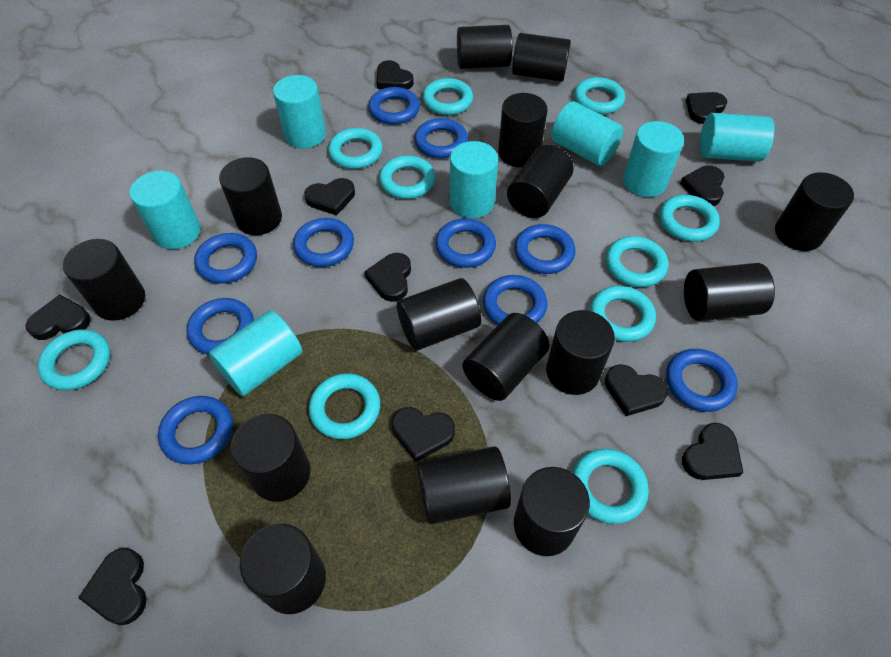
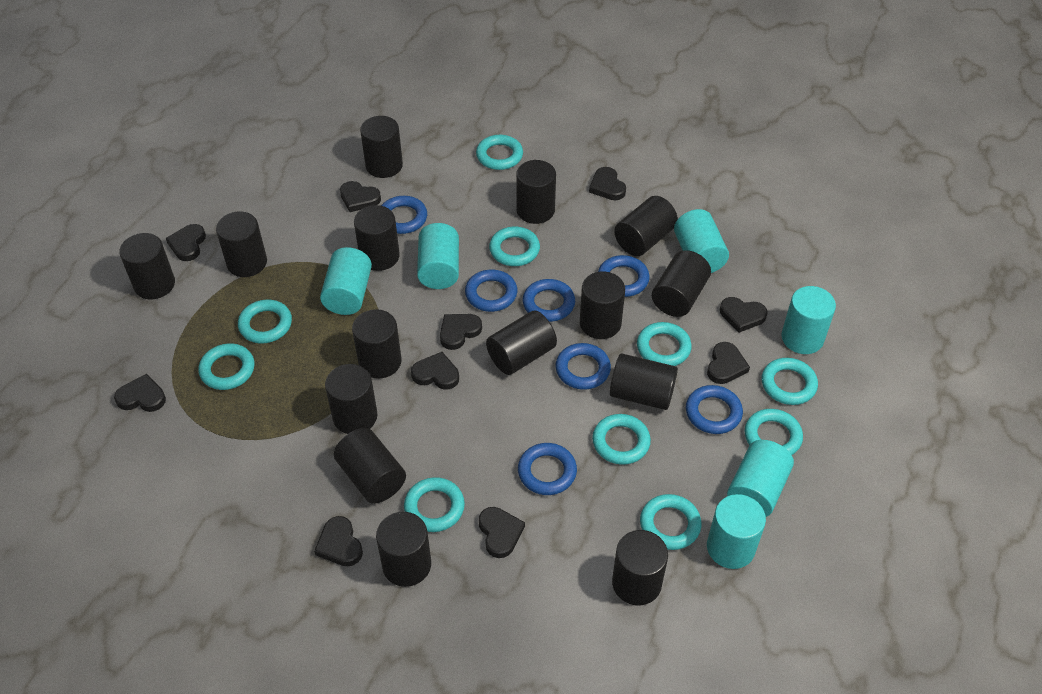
blue ring: 10 -> 7
turquoise cylinder: 7 -> 6

